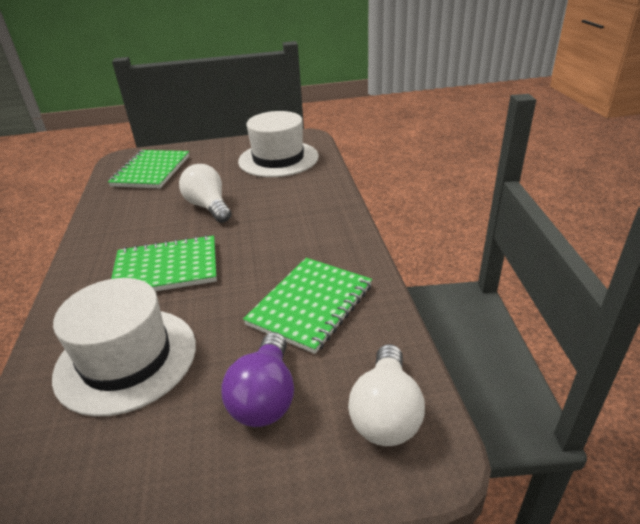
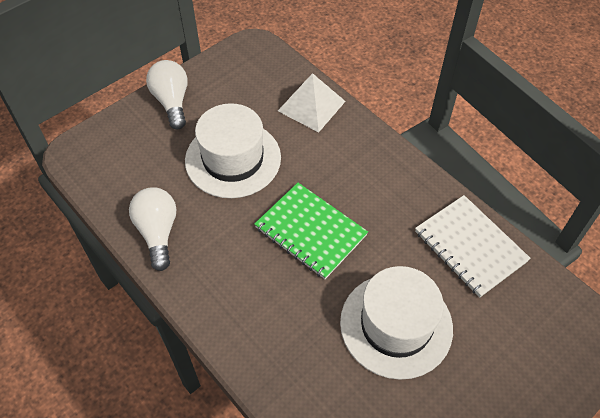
green notebook: 3 -> 1
purple light bulb: 1 -> 0
white notebook: 0 -> 1
white pyramid: 0 -> 1

